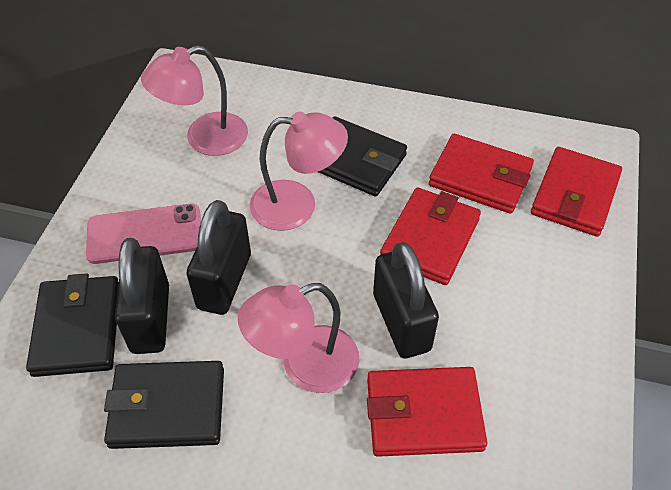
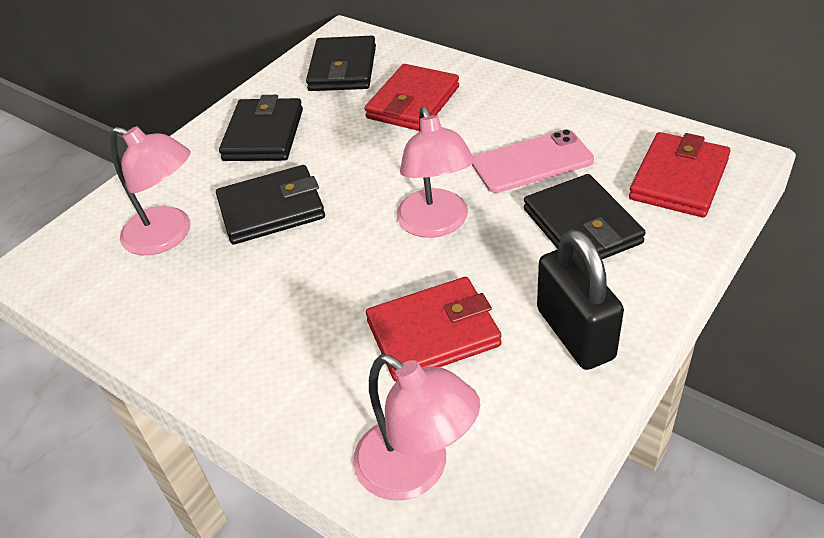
black padlock: 3 -> 1
black wallet: 3 -> 4
red wallet: 4 -> 3

